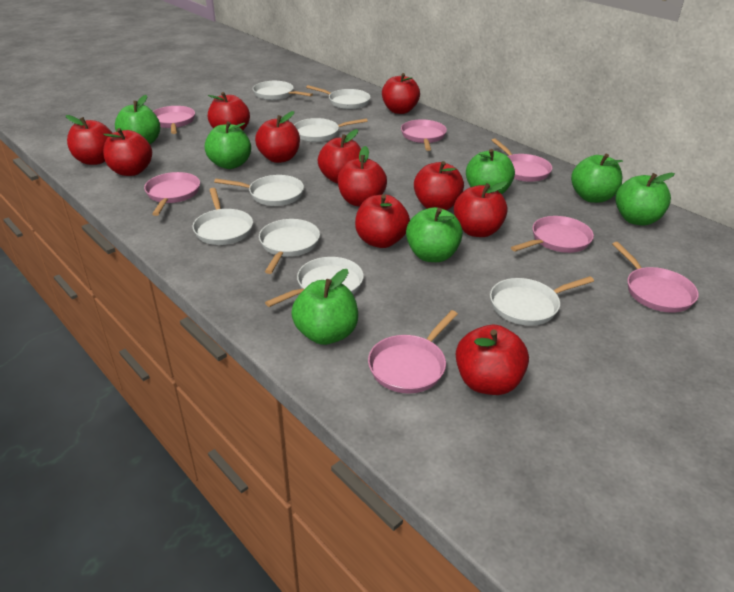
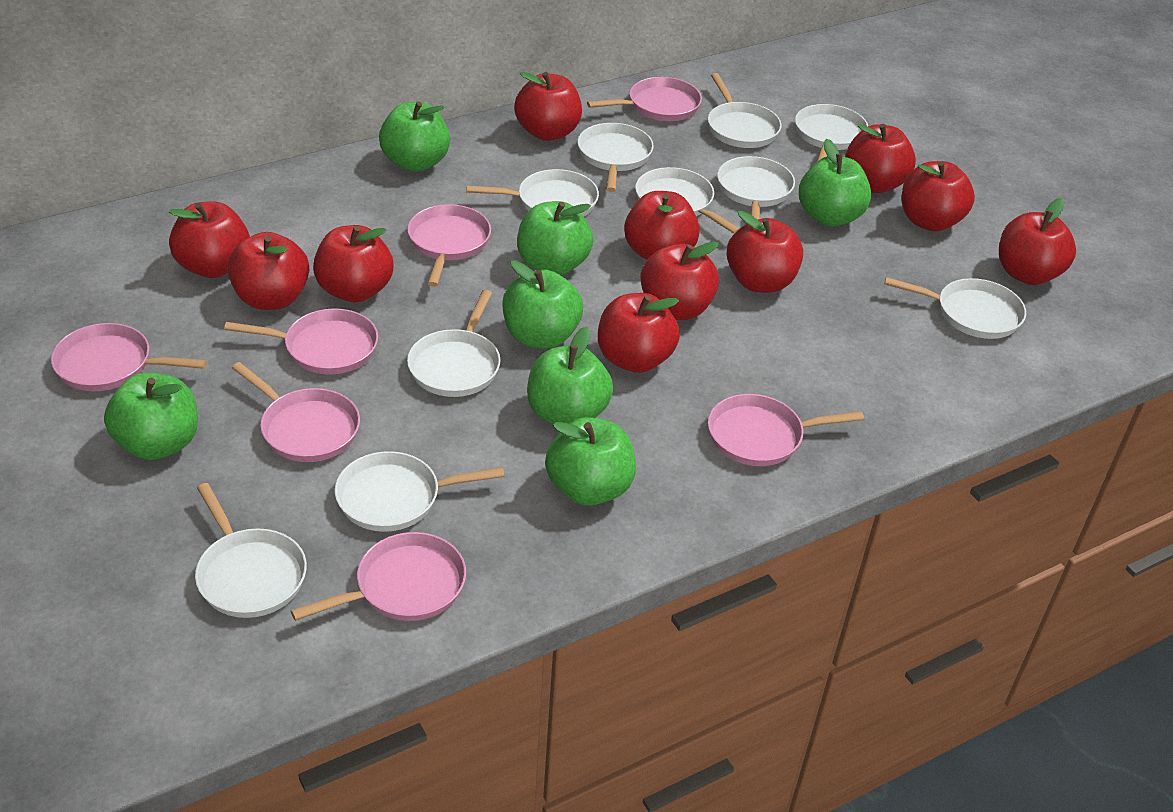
white pan: 8 -> 10

